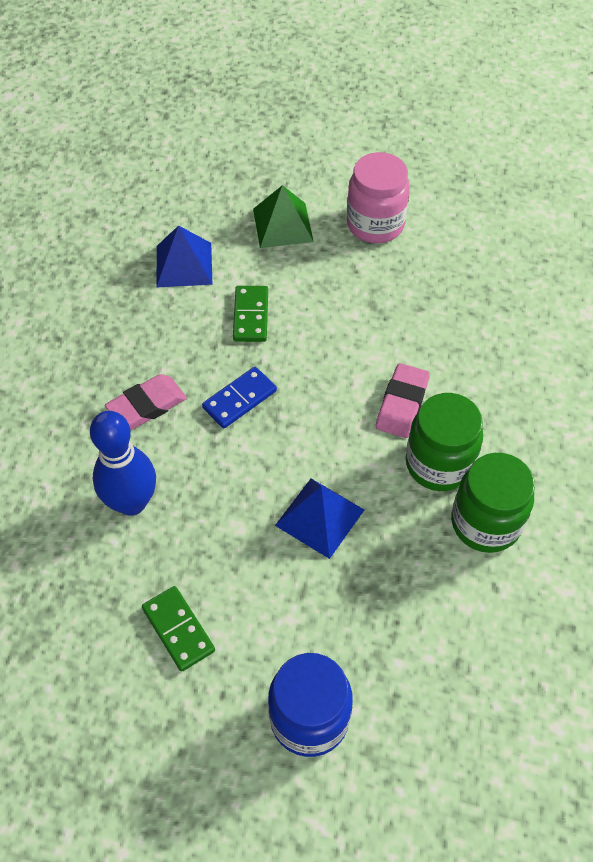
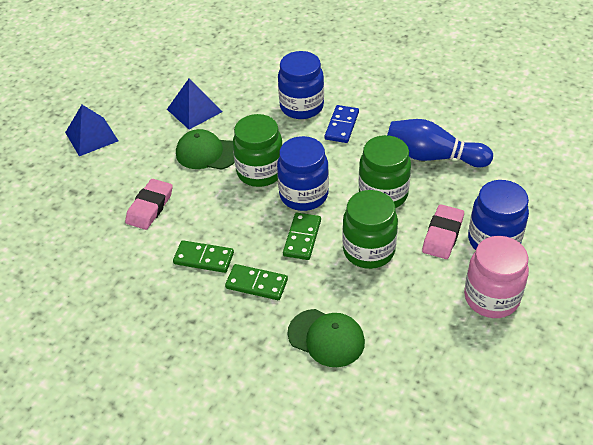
blue jar: 1 -> 3
green cap: 0 -> 2
green domino: 2 -> 3
green jar: 2 -> 3
green pyramid: 1 -> 0

